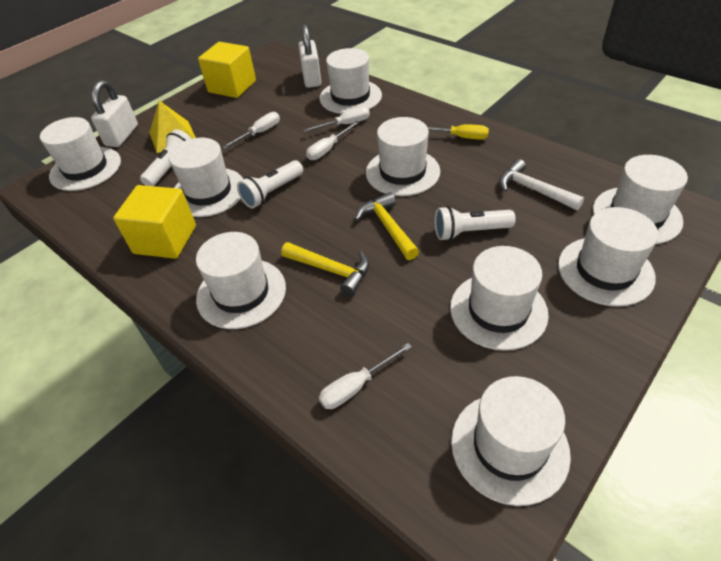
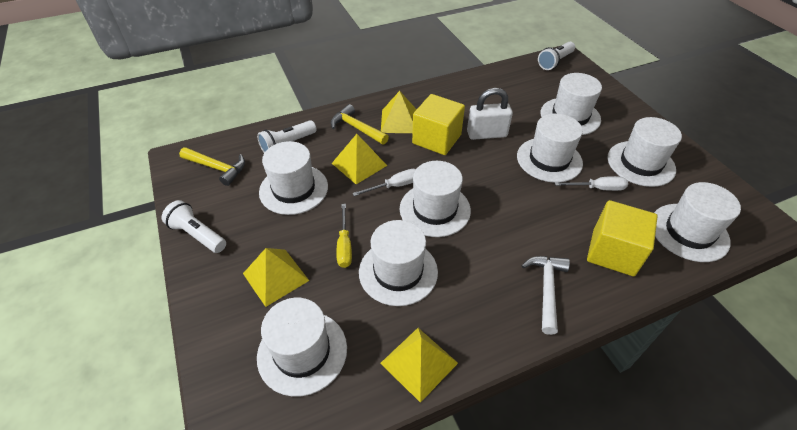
white hat: 9 -> 8
white padlock: 2 -> 1
white screwdriver: 4 -> 2
yellow pyramid: 1 -> 4

